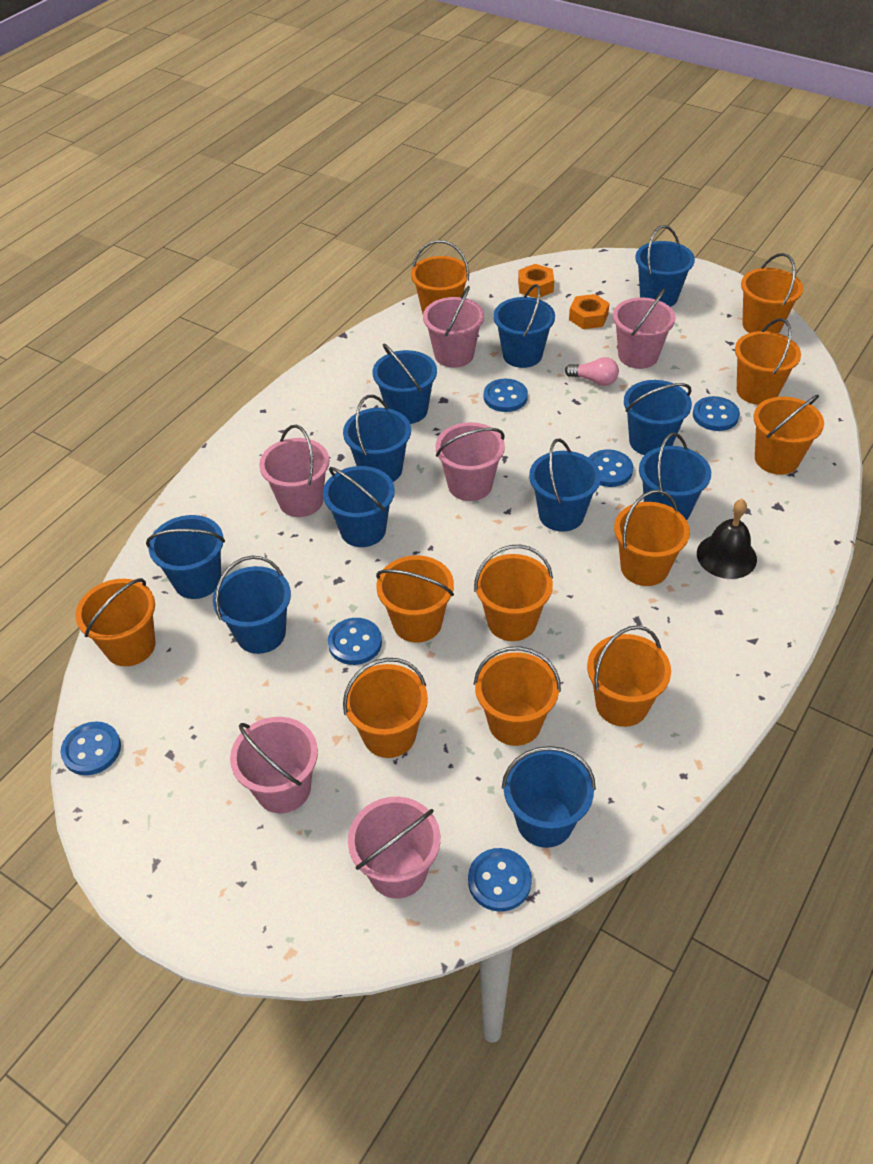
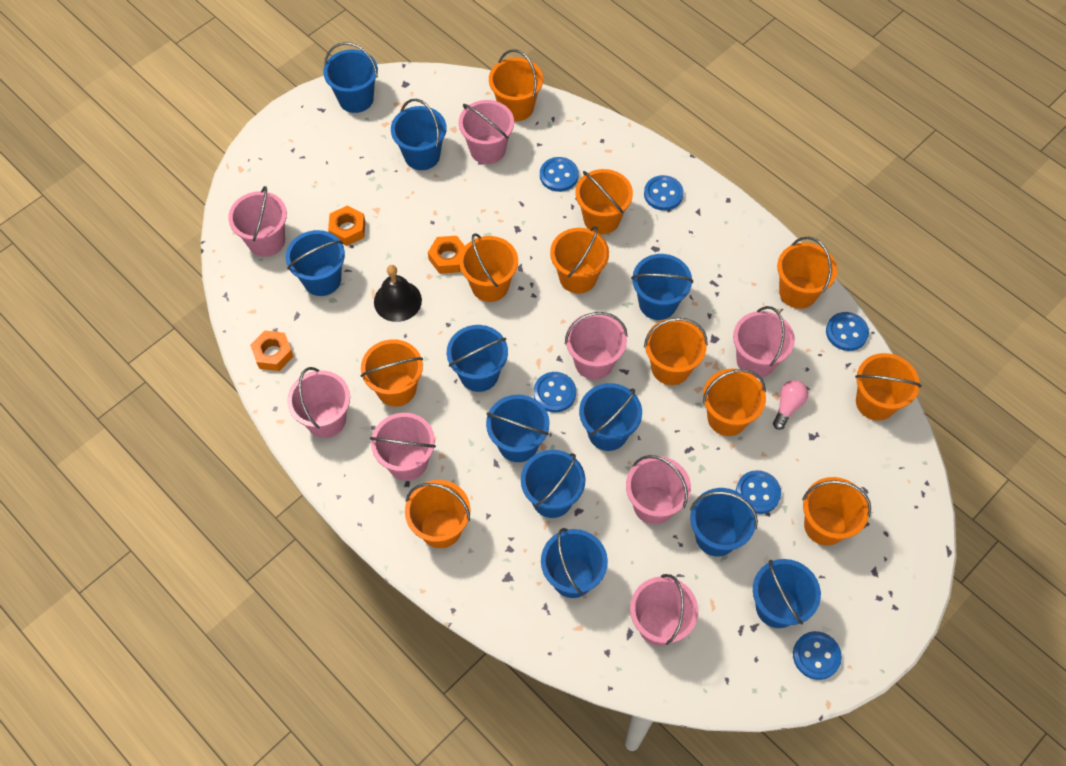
orange nut: 2 -> 3
pink bucket: 6 -> 8

